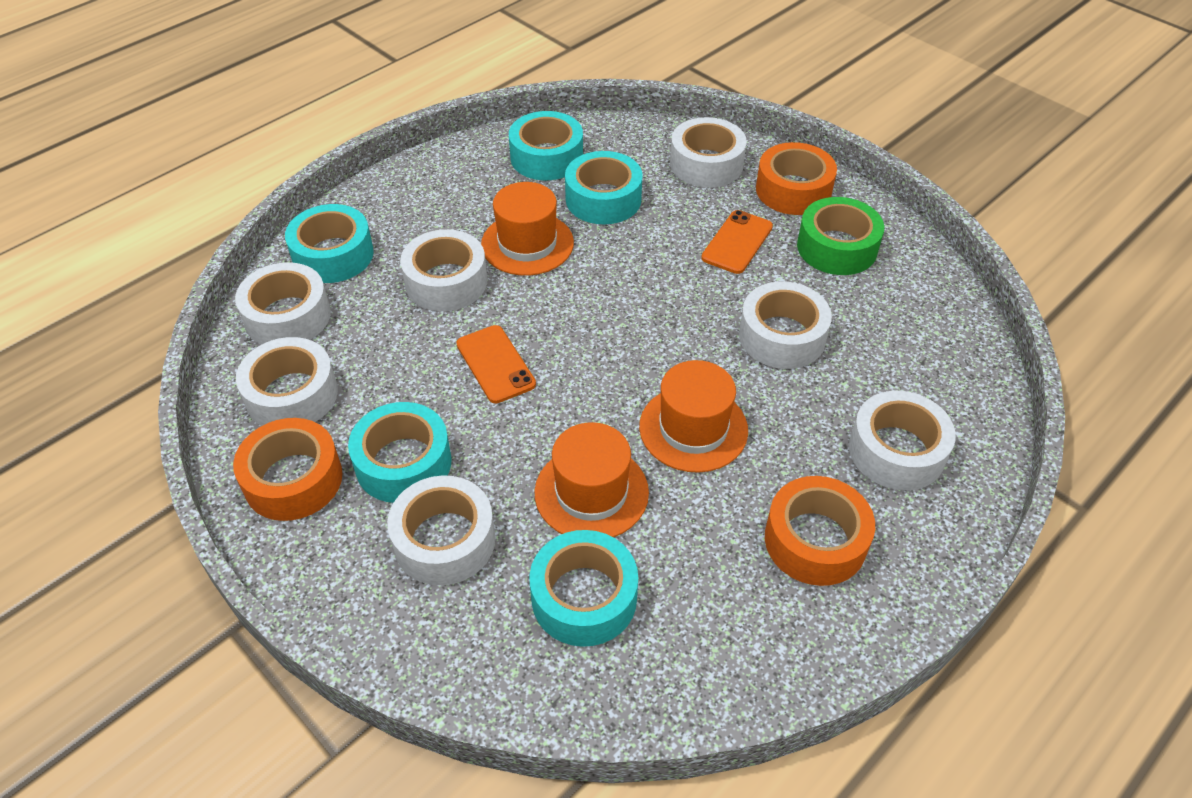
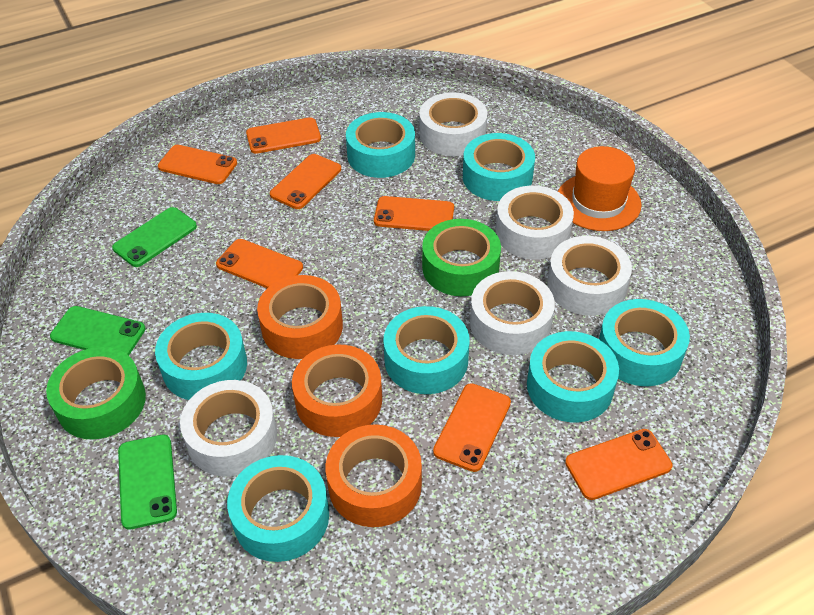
green phone: 0 -> 3
green tape: 1 -> 2
orange hat: 3 -> 1
orange phone: 2 -> 7
turquoise tape: 5 -> 7
white tape: 7 -> 5

